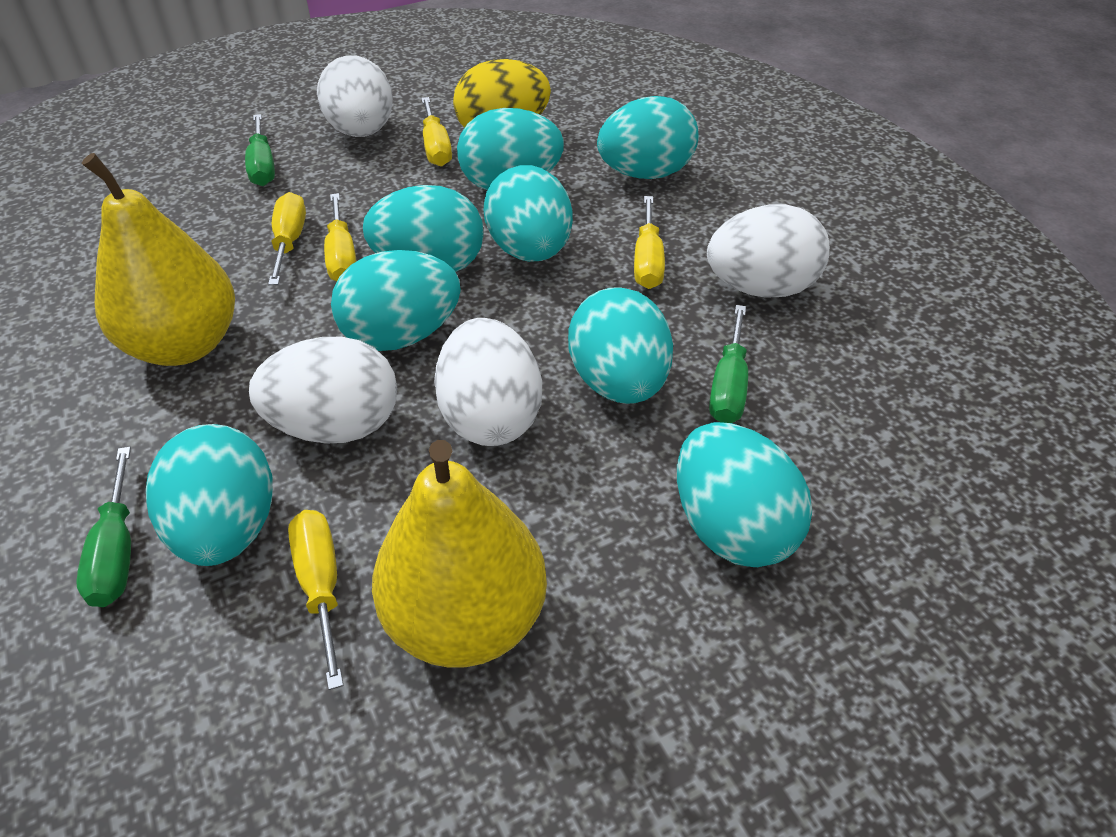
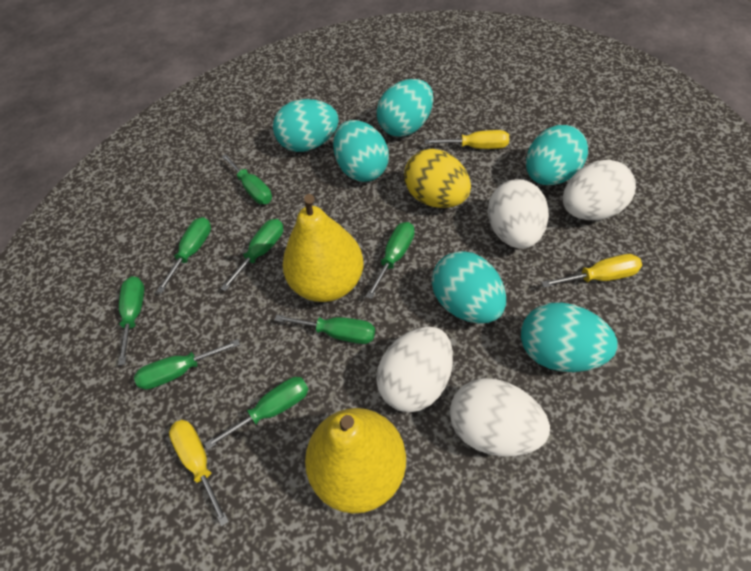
green screwdriver: 3 -> 8
turquoise egg: 8 -> 6
yellow screwdriver: 5 -> 3

